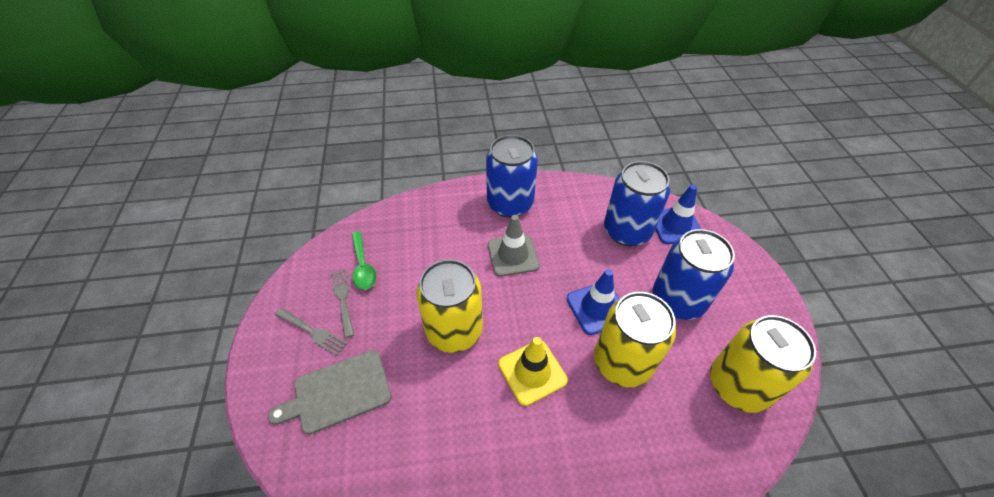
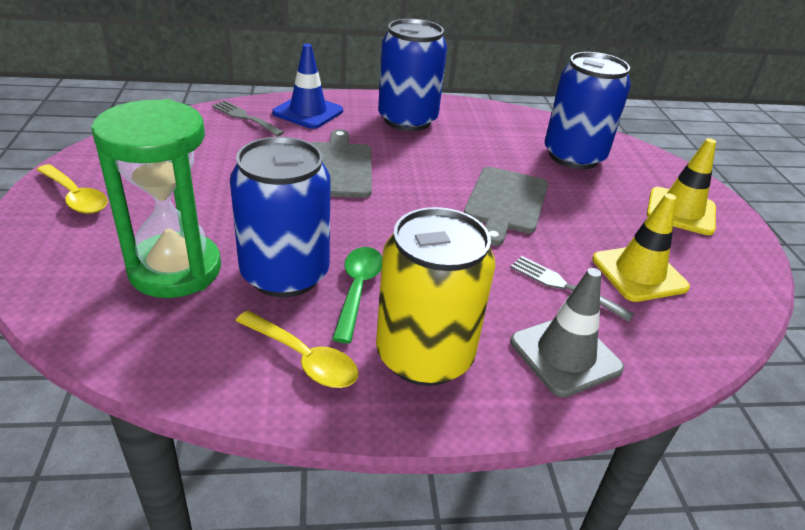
blue traffic cone: 2 -> 1
green hourglass: 0 -> 1
grey cutting board: 1 -> 2
yellow can: 3 -> 1
yellow spoon: 0 -> 2
yellow traffic cone: 1 -> 2

